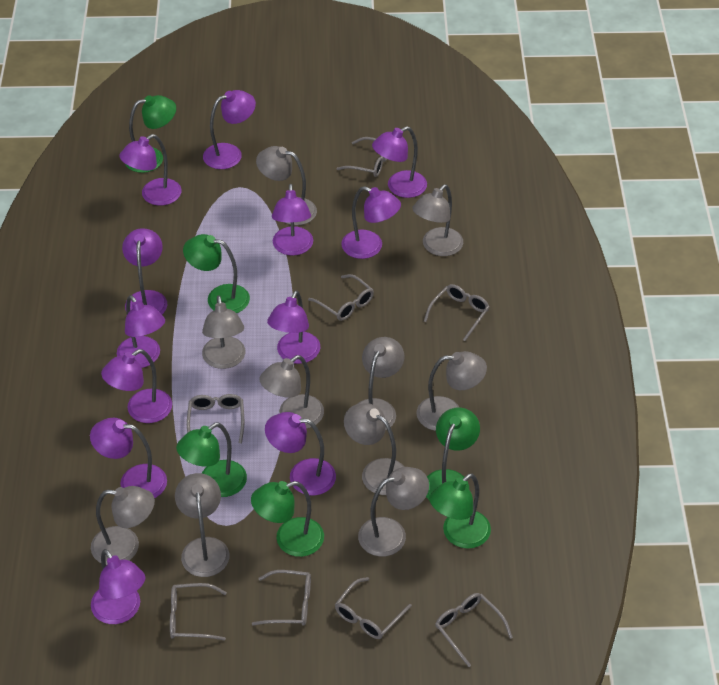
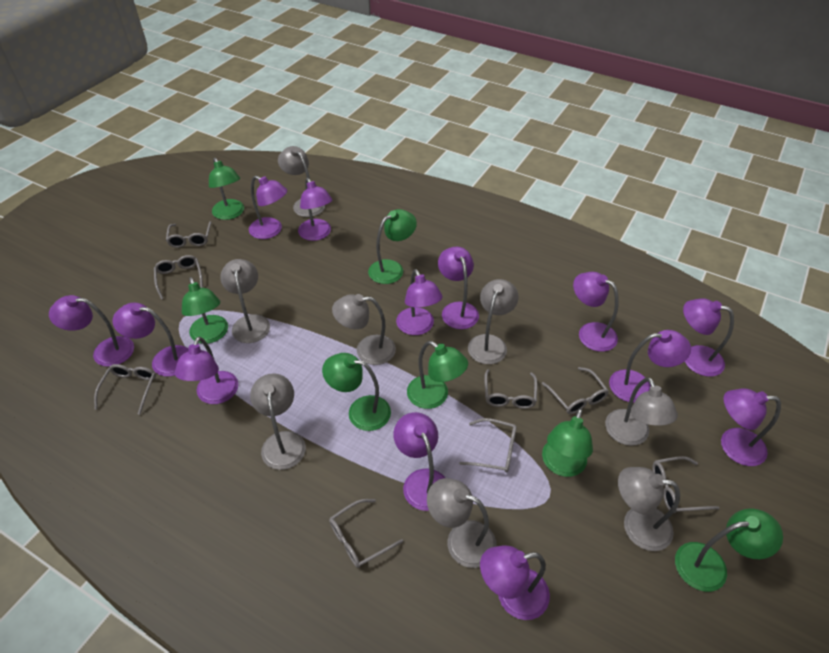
green lamp: 6 -> 7
grey lamp: 10 -> 8
purple lamp: 12 -> 13

